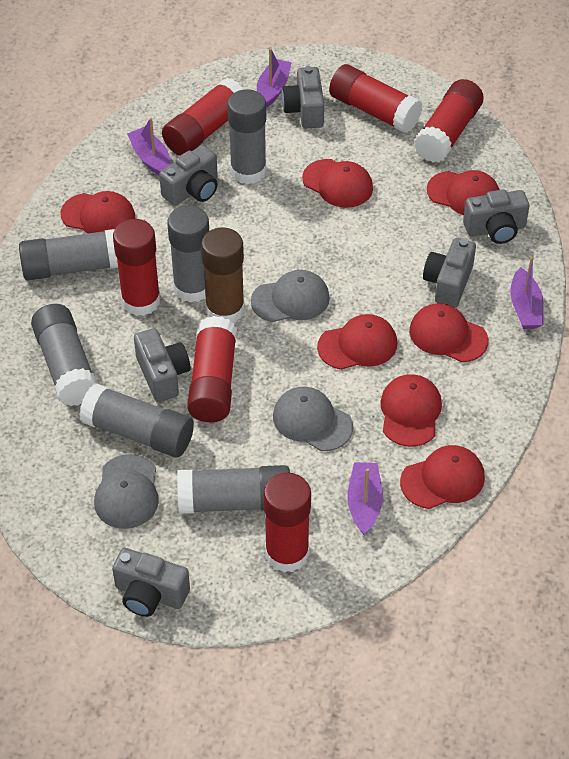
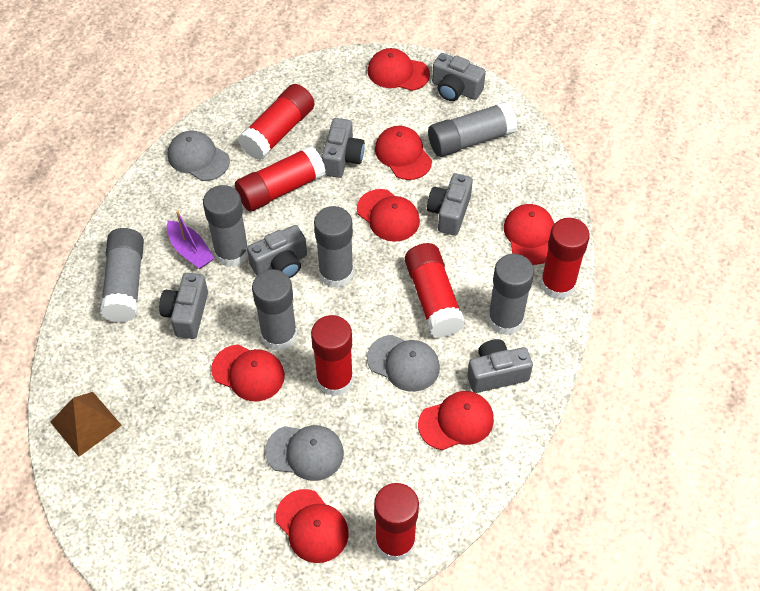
brown glue stick: 1 -> 0
brown pyramid: 0 -> 1
purple boat: 4 -> 1

